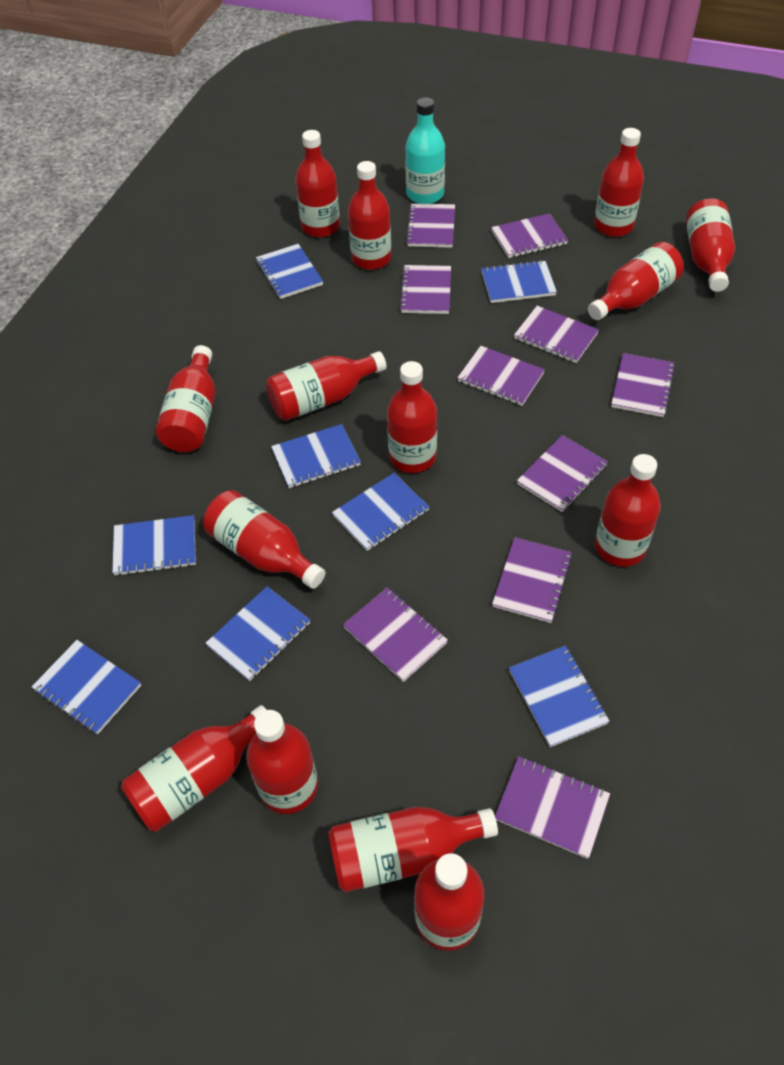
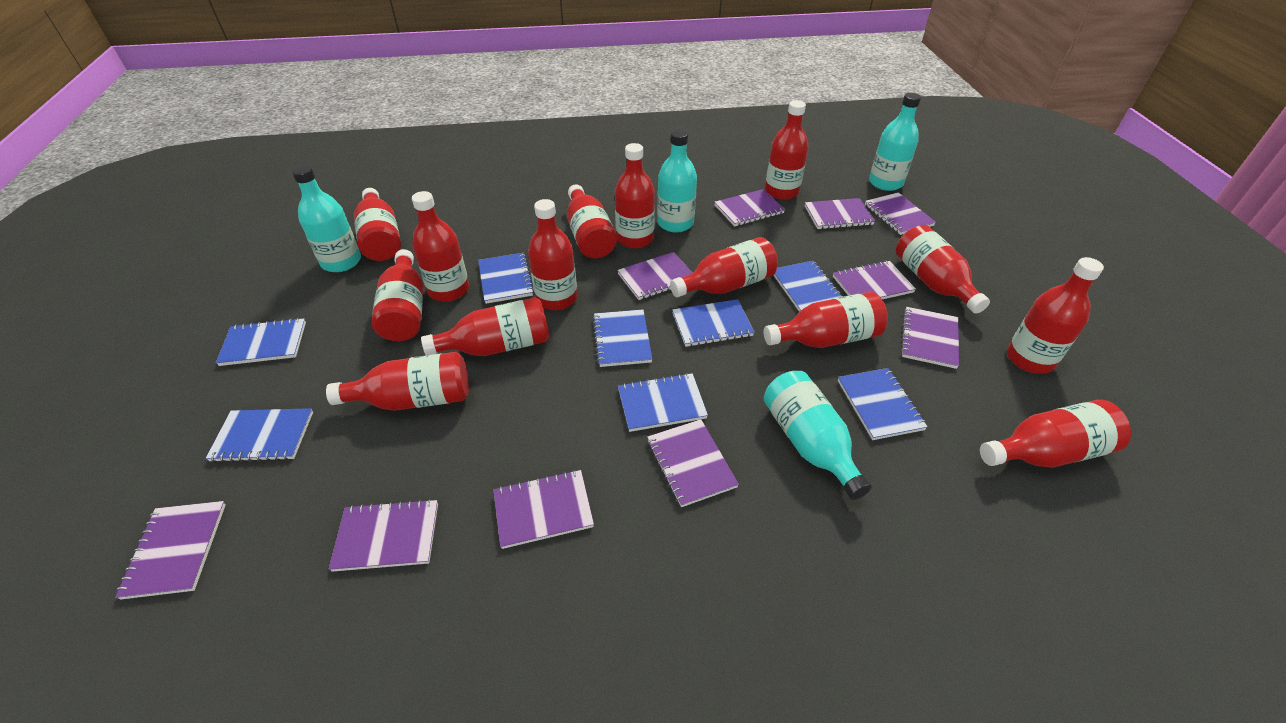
turquoise bottle: 1 -> 4

